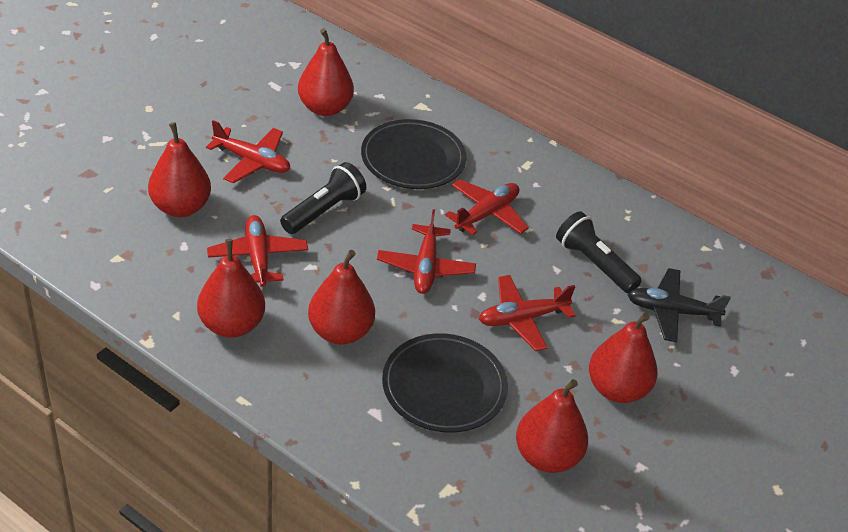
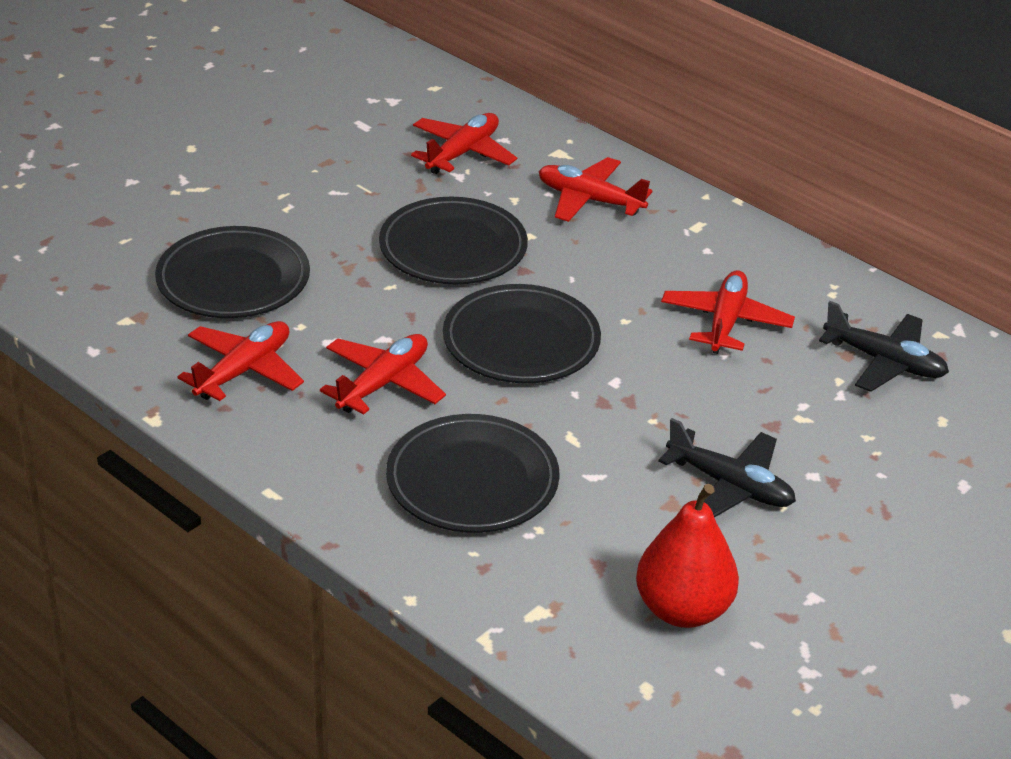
black flashlight: 2 -> 0
black plane: 1 -> 2
black plate: 2 -> 4
red pear: 6 -> 1

